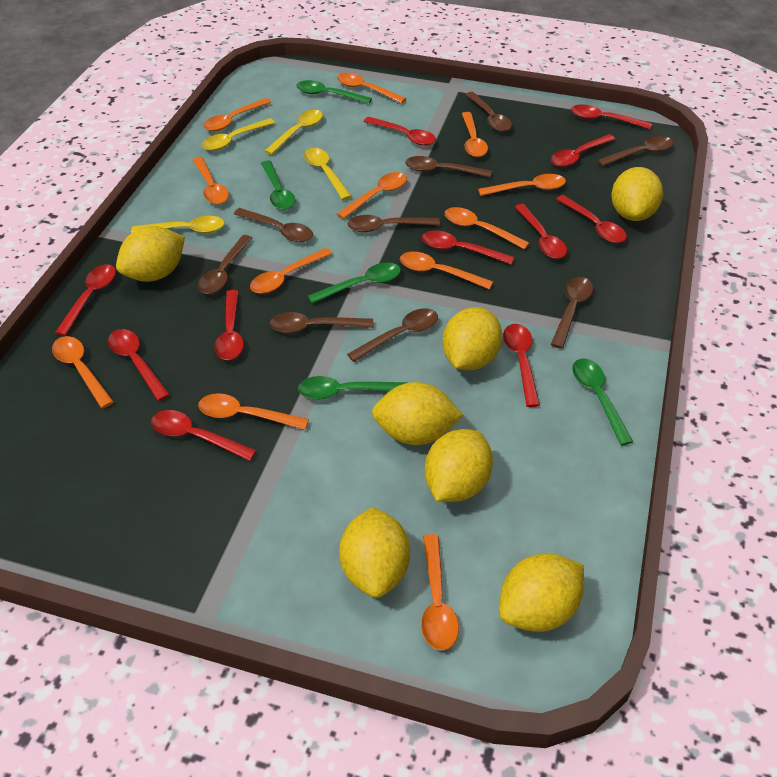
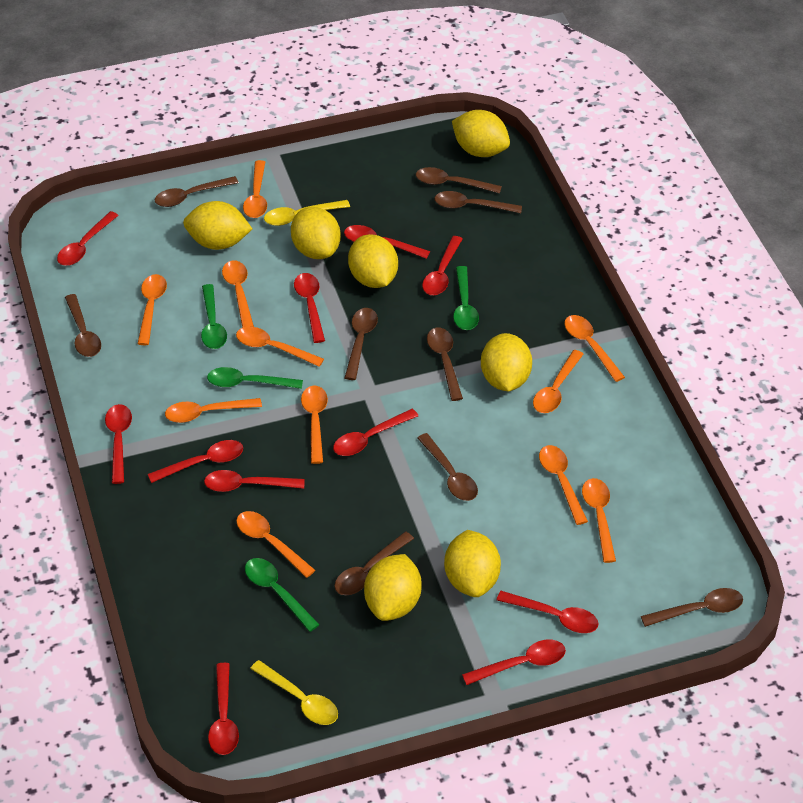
green spoon: 5 -> 4
orange spoon: 12 -> 11
yellow spoon: 4 -> 2

